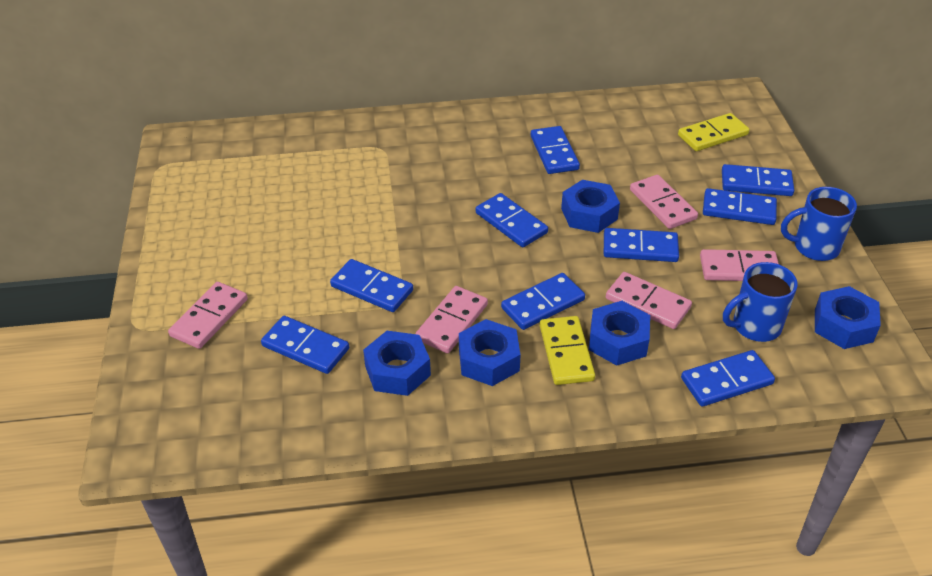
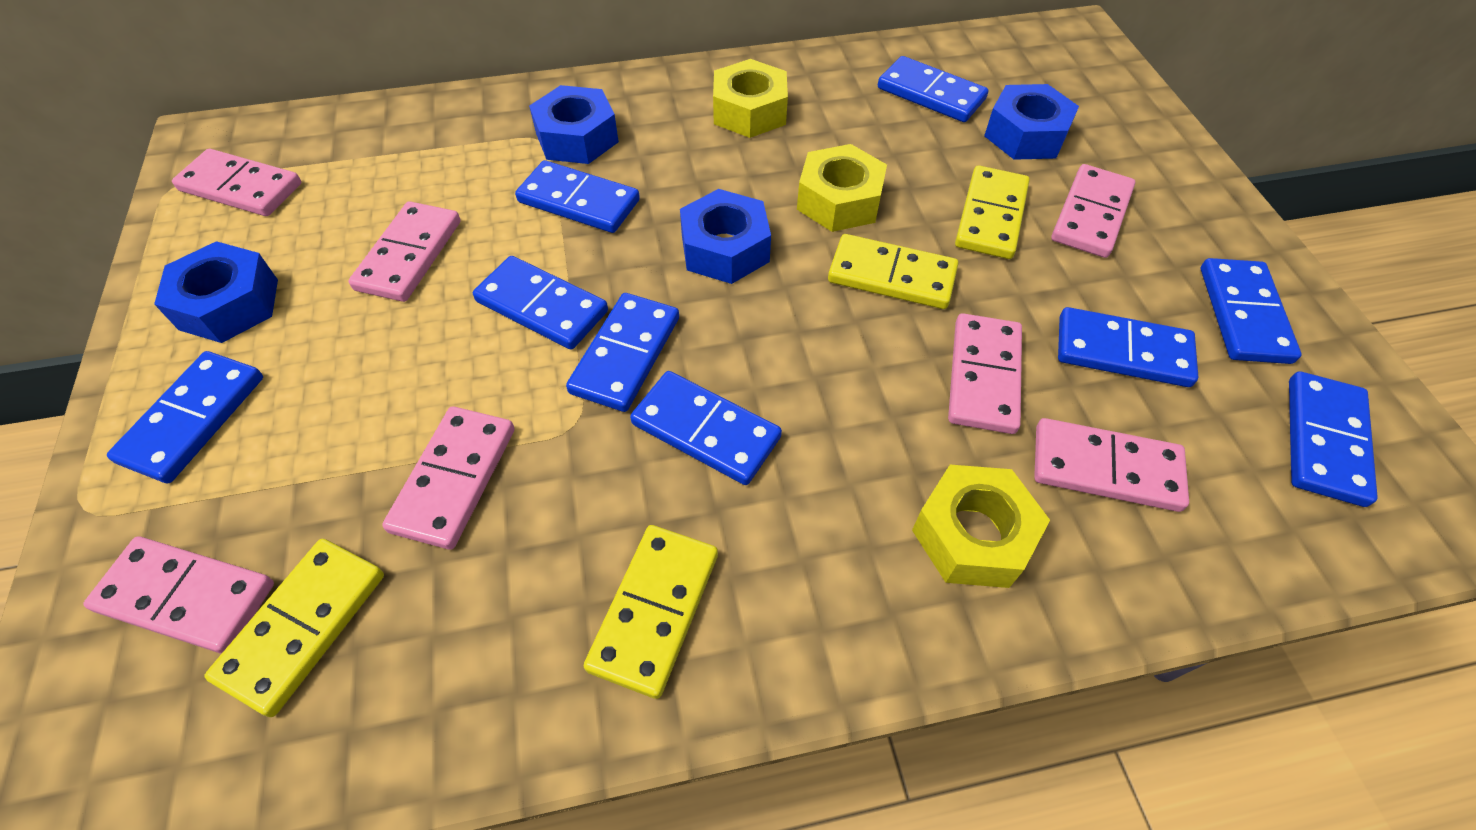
blue mug: 2 -> 0
blue nut: 5 -> 4
pink domino: 5 -> 7
yellow domino: 2 -> 4
yellow nut: 0 -> 3

